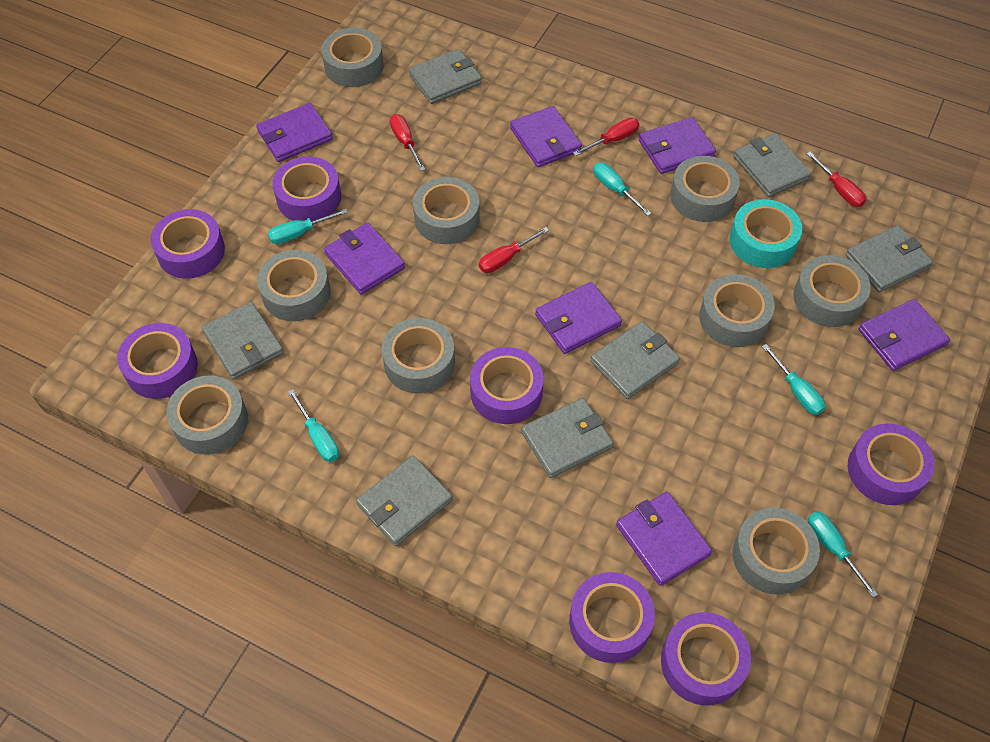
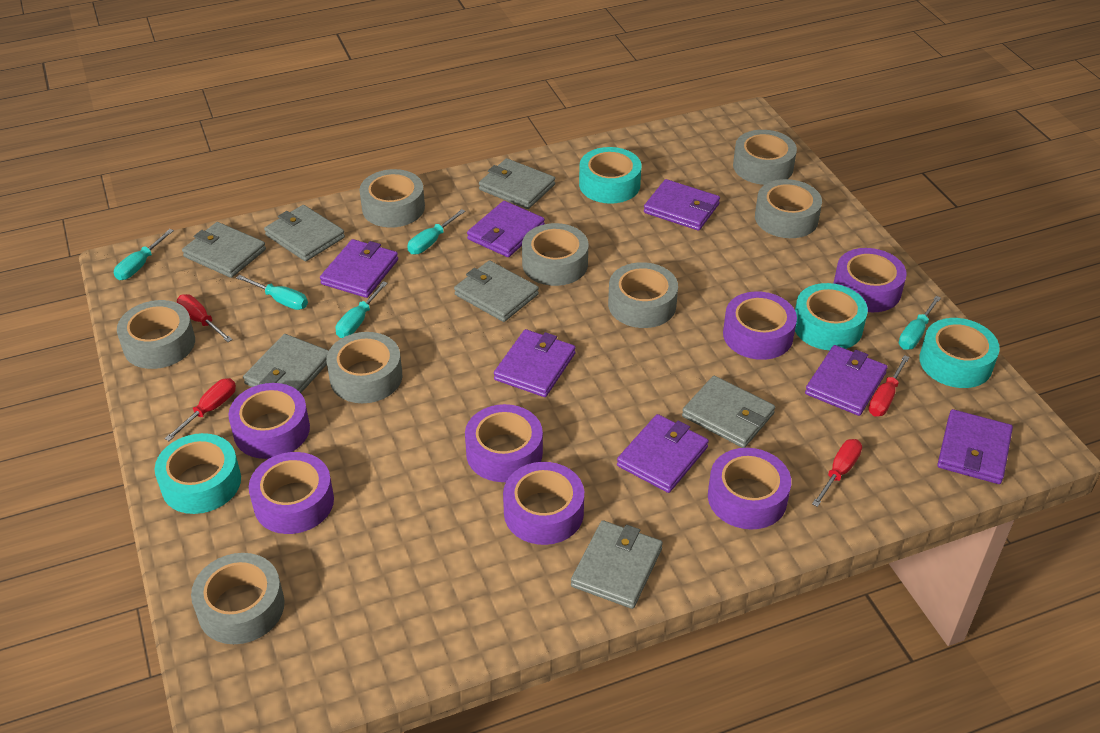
grey tape: 9 -> 8
turquoise tape: 1 -> 4

